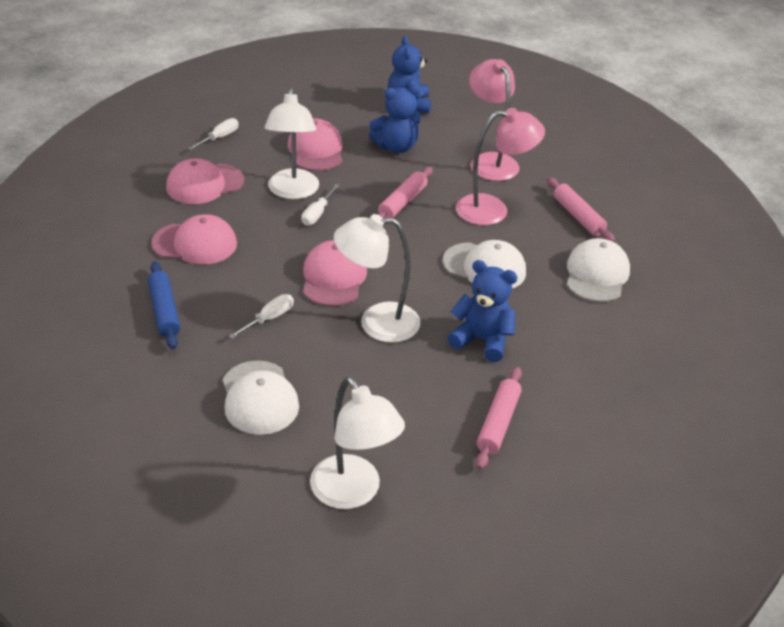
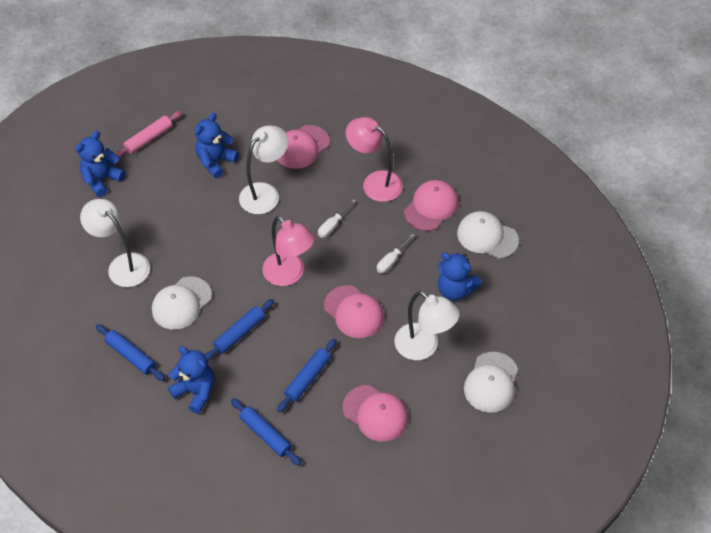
blue rolling pin: 1 -> 4
blue teddy bear: 3 -> 4
pink rolling pin: 3 -> 1
white screwdriver: 3 -> 2

